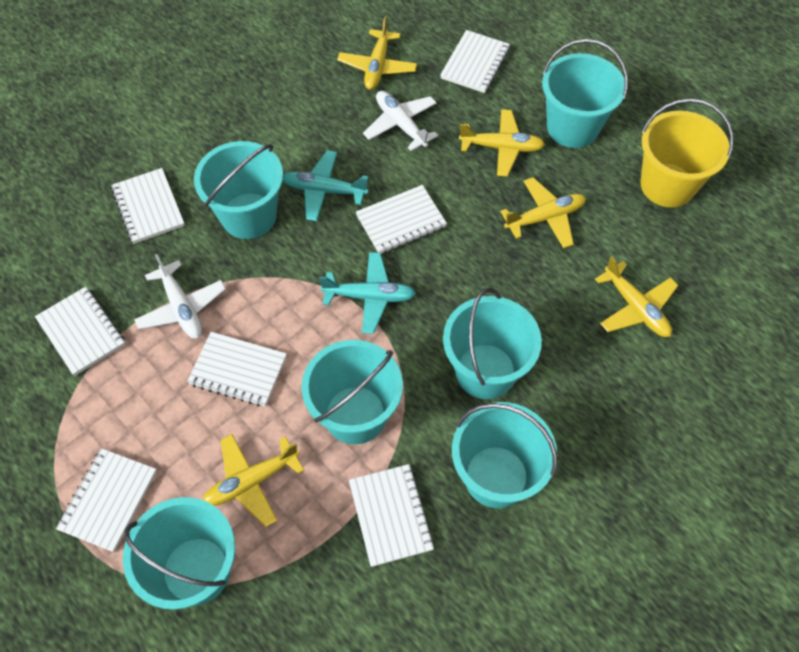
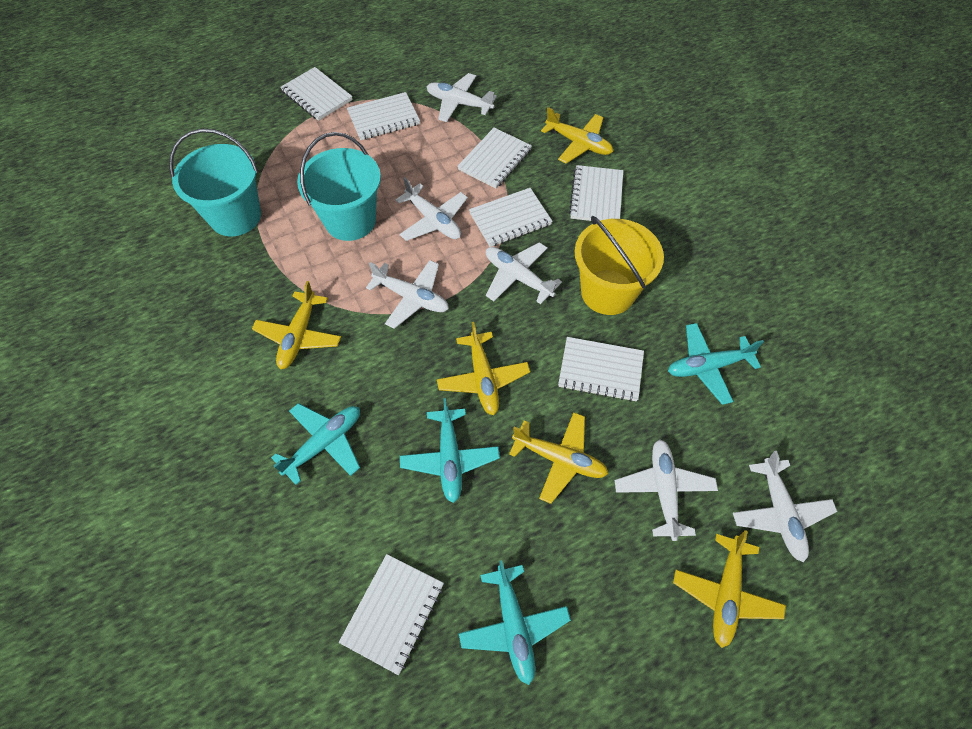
turquoise bucket: 6 -> 2
turquoise plane: 2 -> 4
white plane: 2 -> 6

